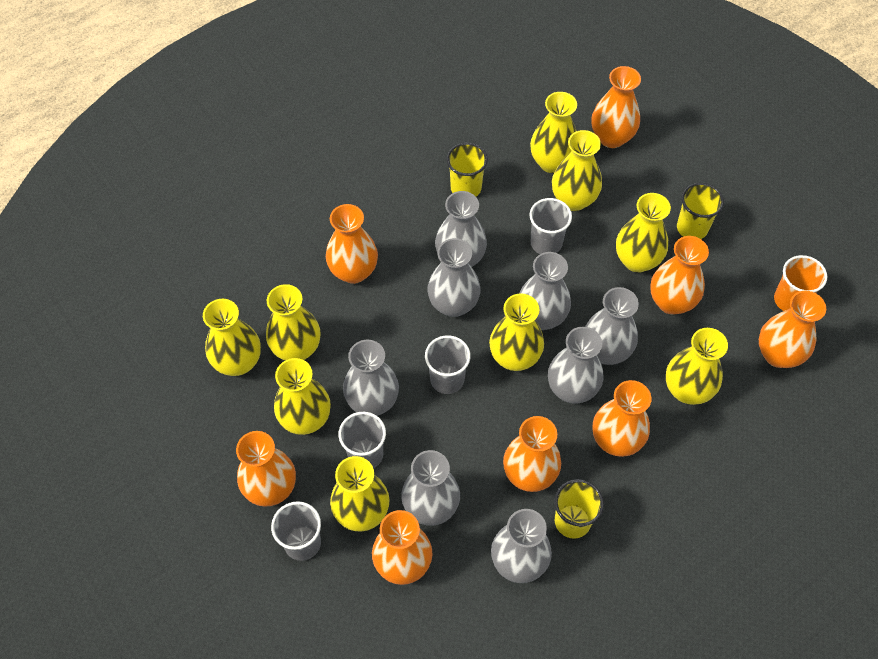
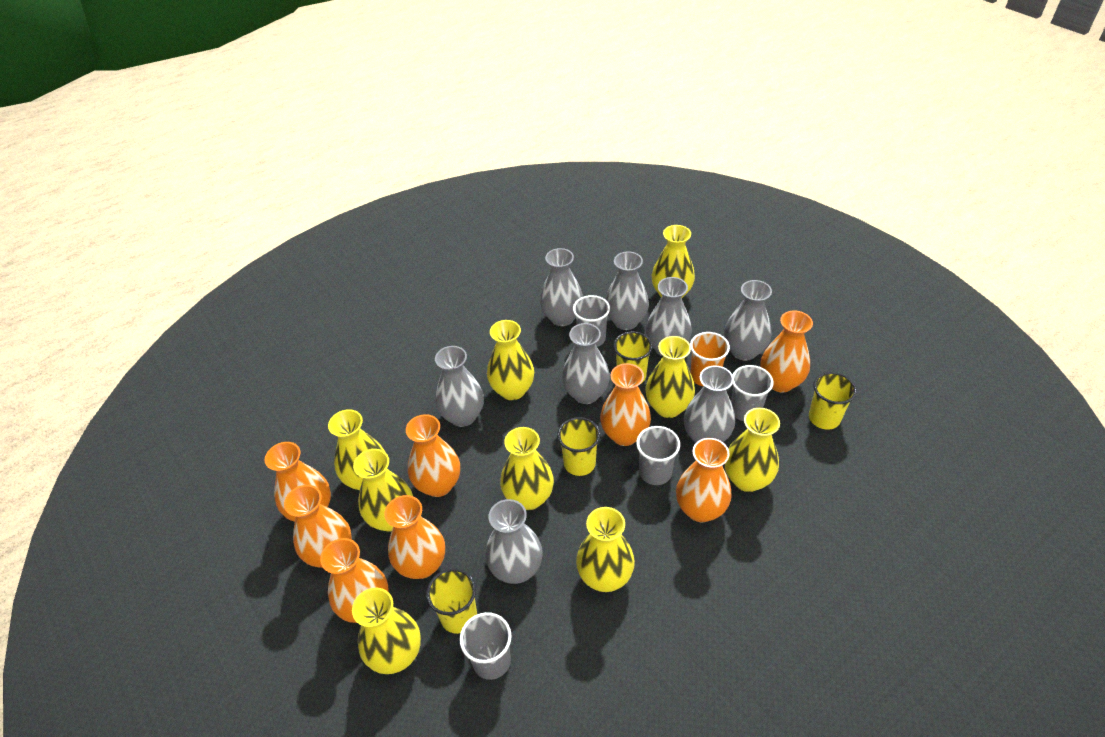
yellow cup: 3 -> 4

